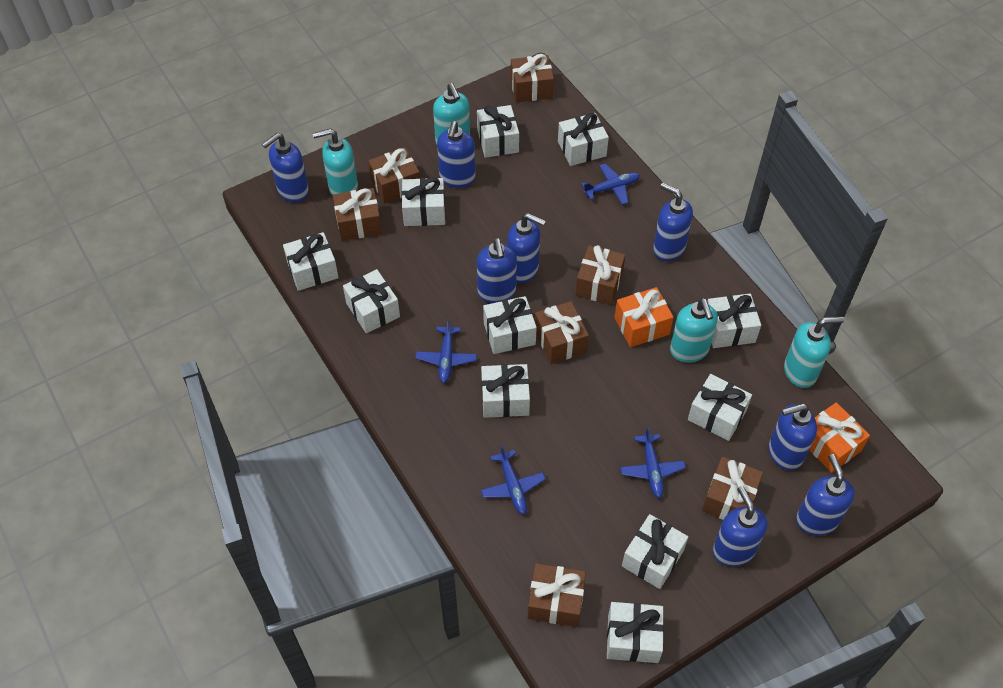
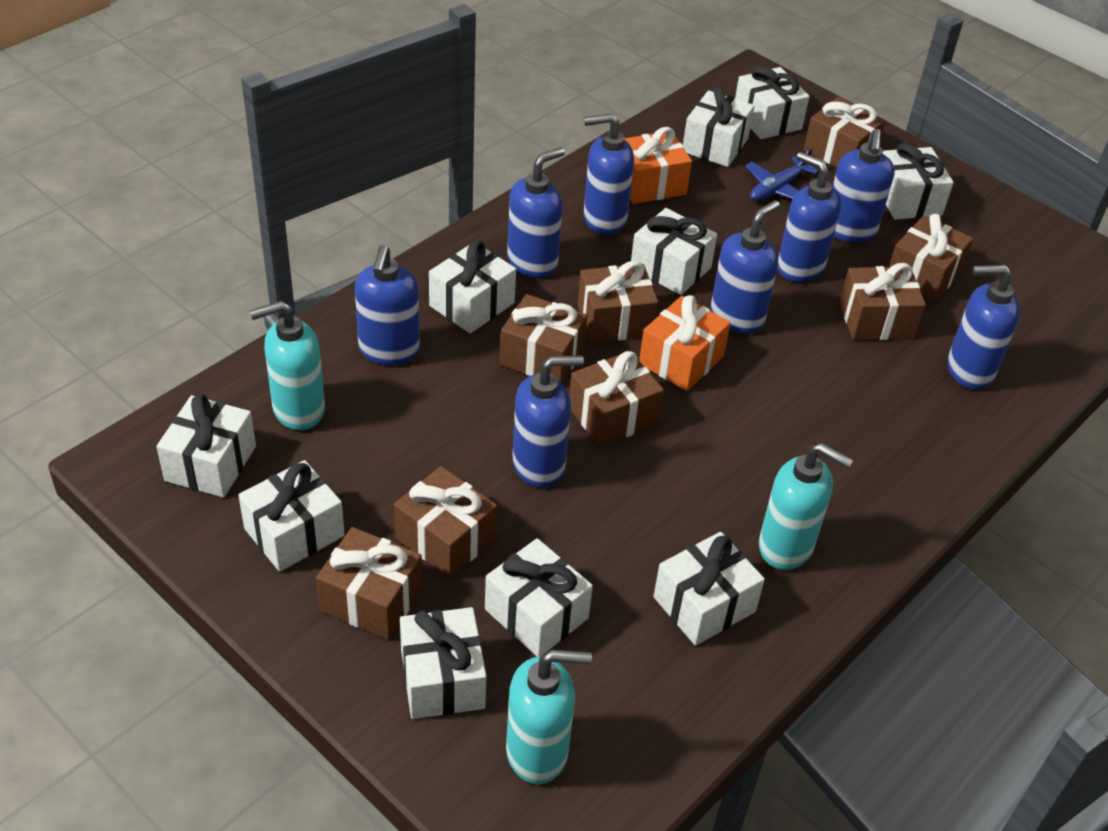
blue plane: 4 -> 1
brown gift: 7 -> 8
turquoise soap dispenser: 4 -> 3
white gift: 11 -> 10

